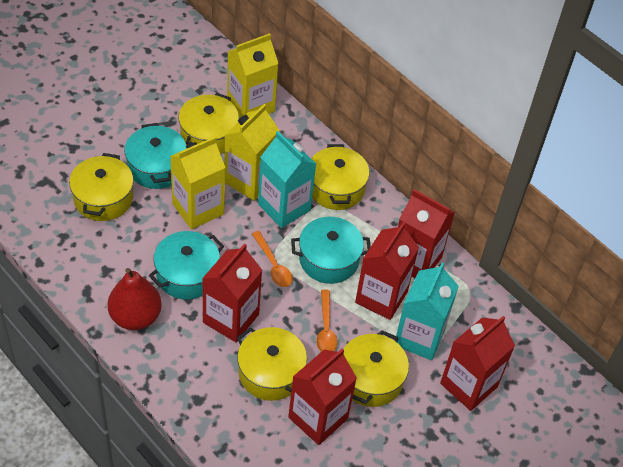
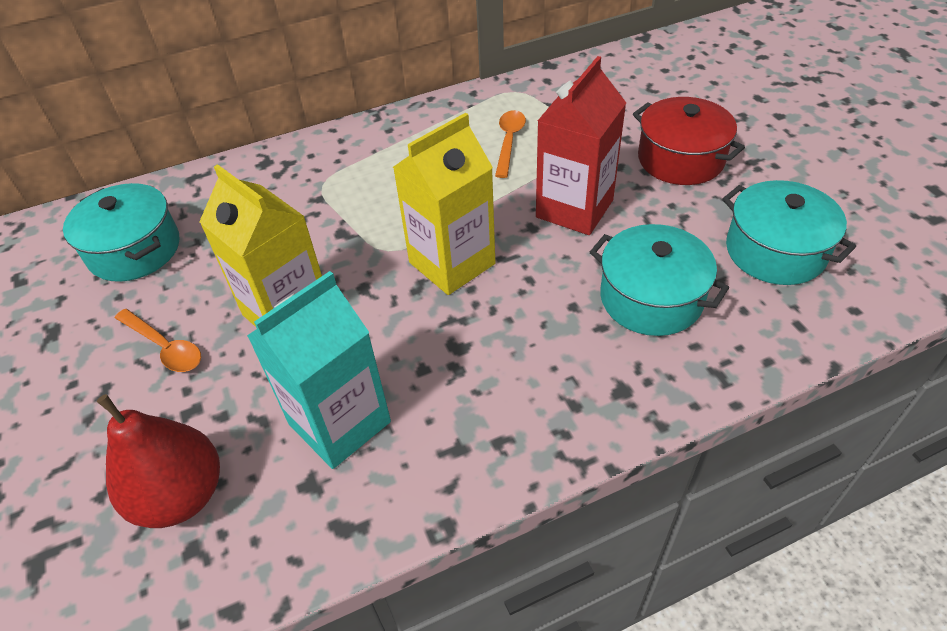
red carton: 5 -> 1
red pot: 0 -> 1
turquoise carton: 2 -> 1
yellow carton: 3 -> 2
yellow pot: 5 -> 0

